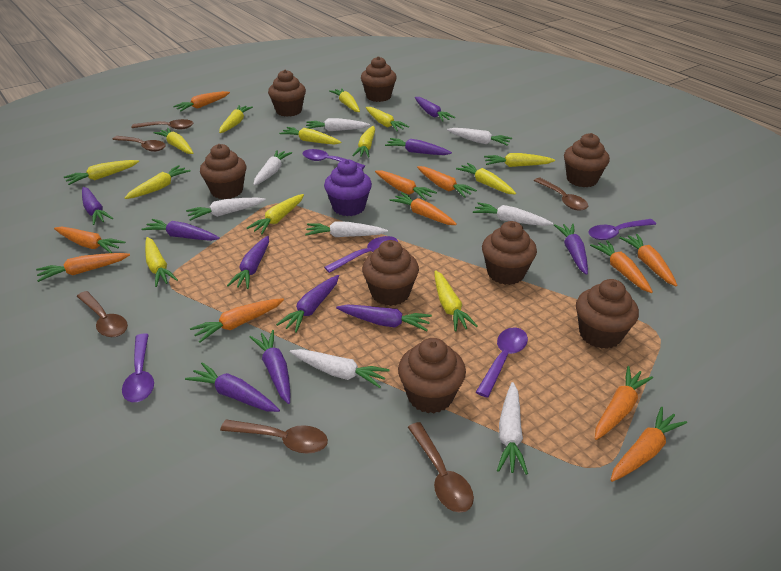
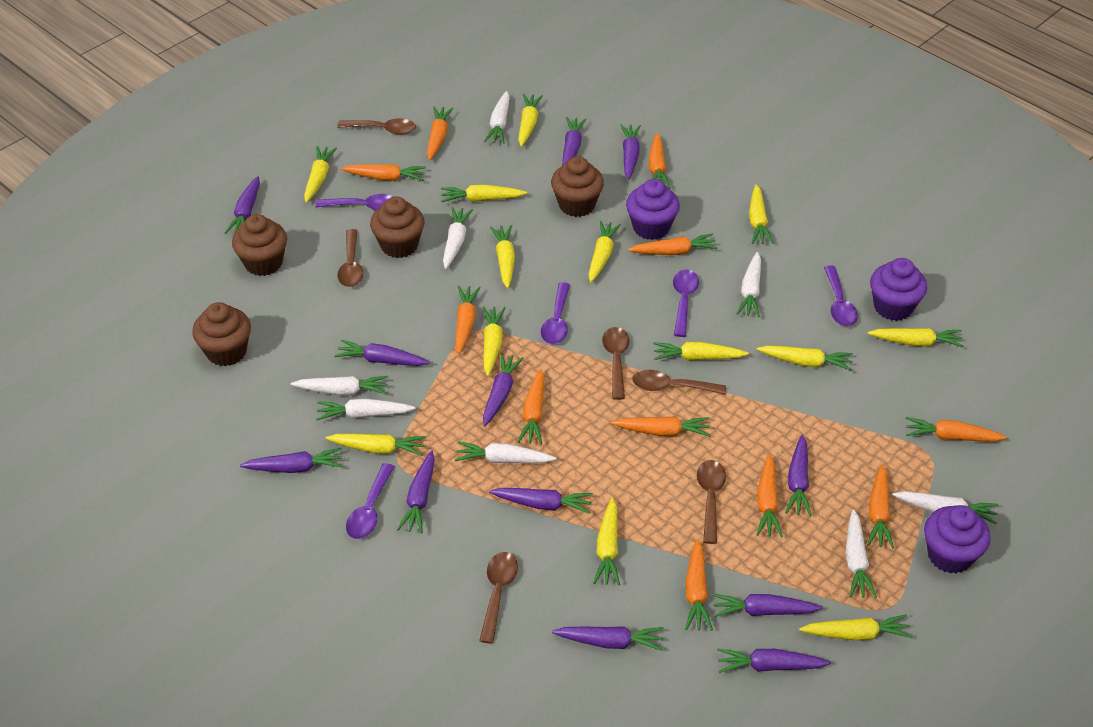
brown cupcake: 8 -> 4
purple carrot: 10 -> 12
purple cupcake: 1 -> 3

